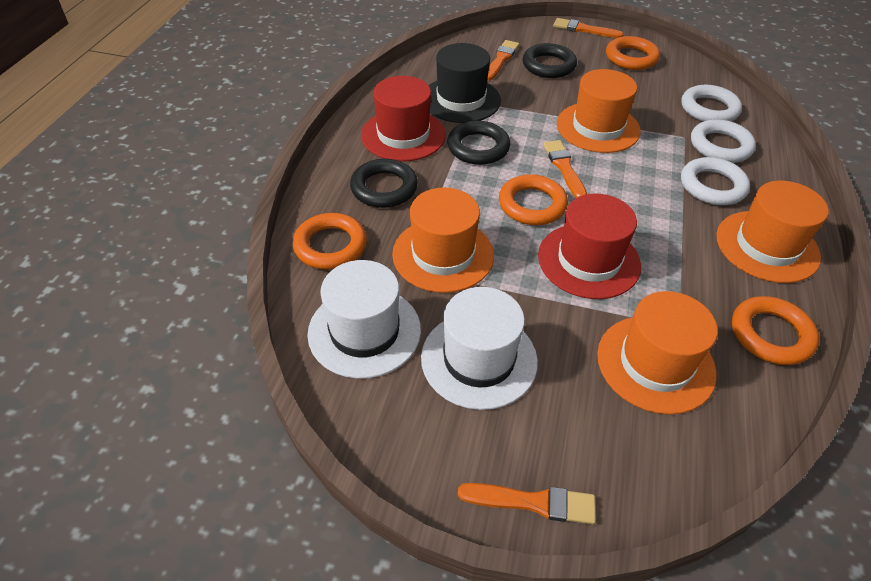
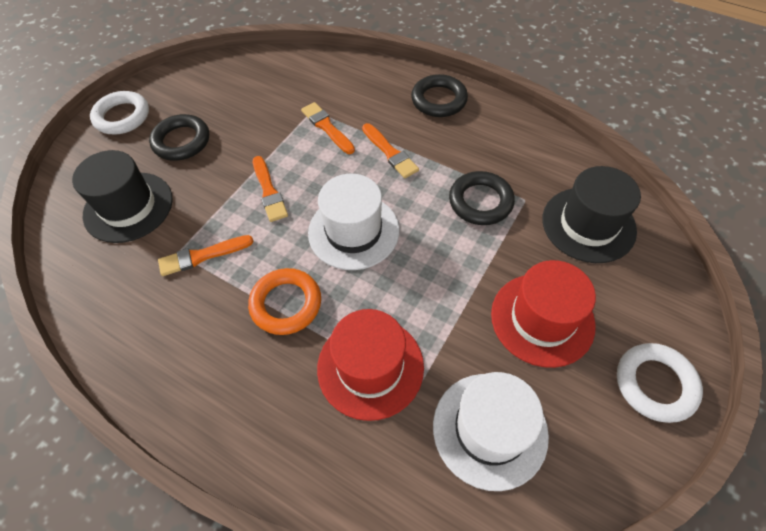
black hat: 1 -> 2
orange hat: 4 -> 0
orange ring: 4 -> 1
white ring: 3 -> 2

